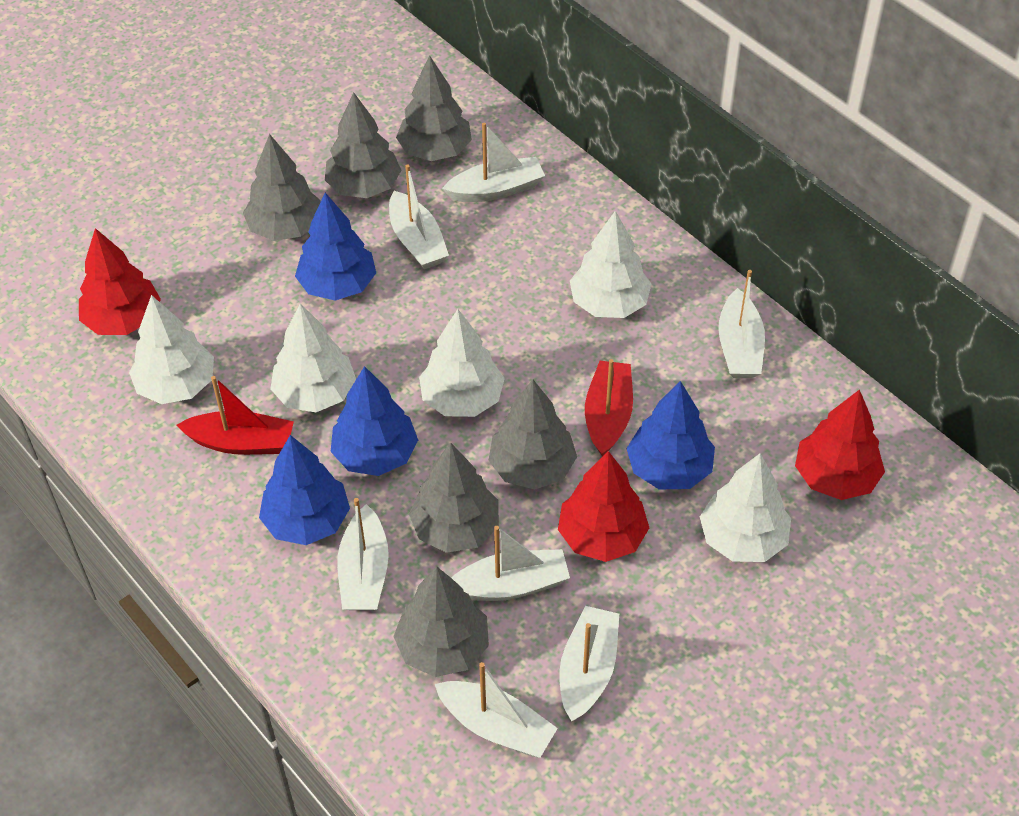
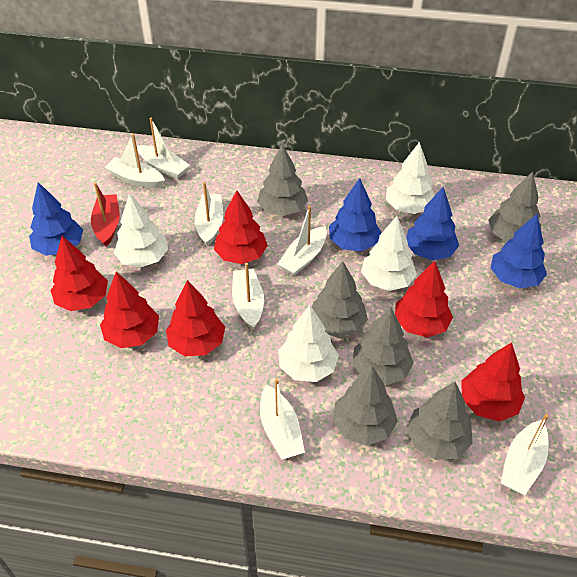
red boat: 2 -> 1
red tree: 3 -> 6
white tree: 5 -> 4

